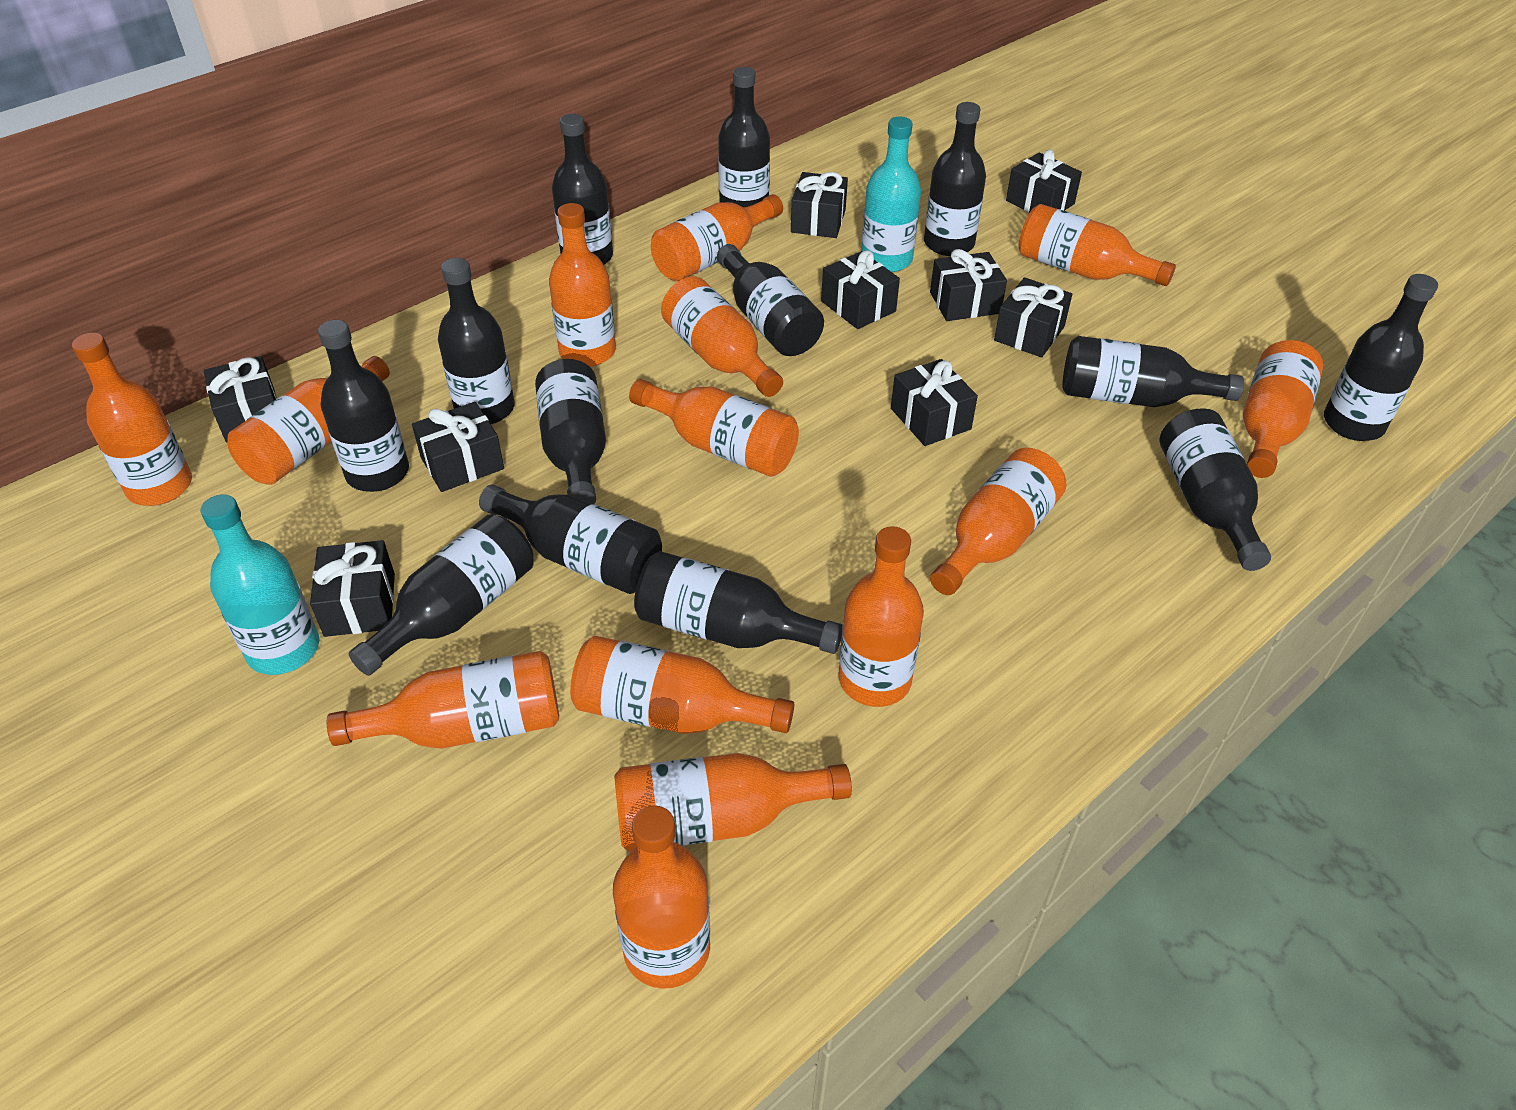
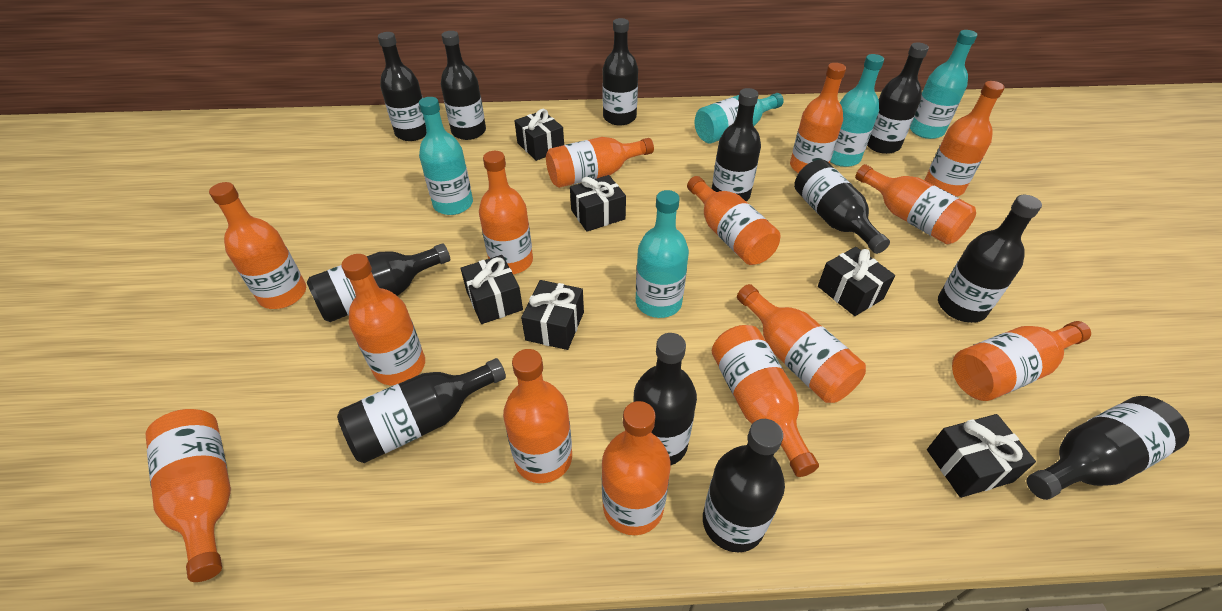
black bottle: 13 -> 12
black gift: 9 -> 6
turquoise bottle: 2 -> 5

